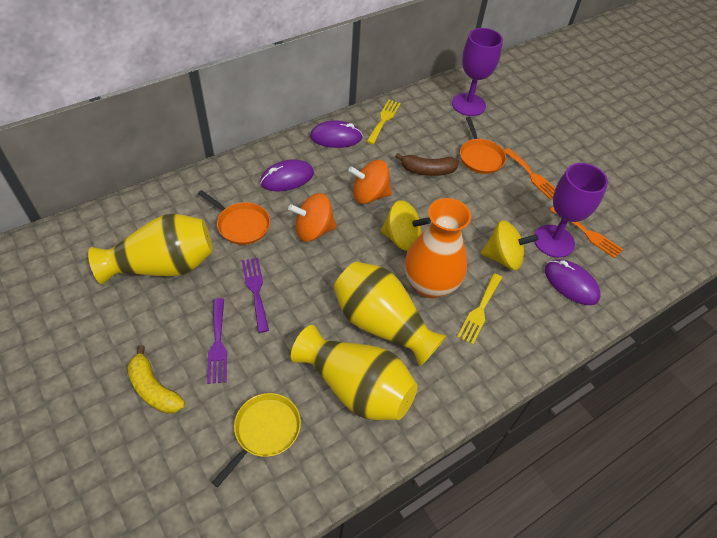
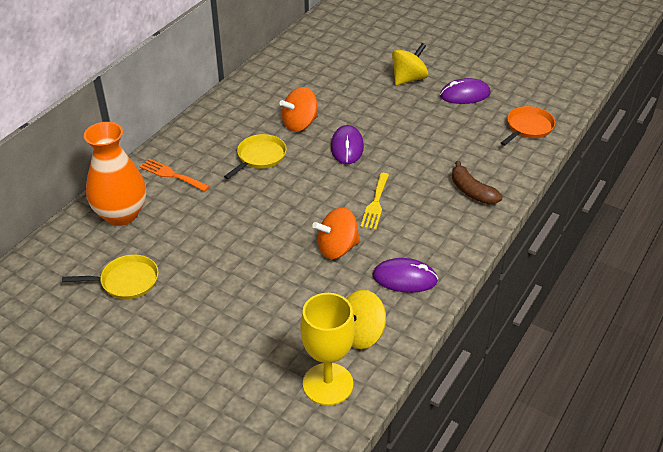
orange fork: 2 -> 1
orange pan: 2 -> 1
purple fork: 2 -> 0
purple goblet: 2 -> 0
yellow banana: 1 -> 0
yellow fork: 2 -> 1
yellow goblet: 0 -> 1
yellow pan: 1 -> 2
yellow vase: 3 -> 0

